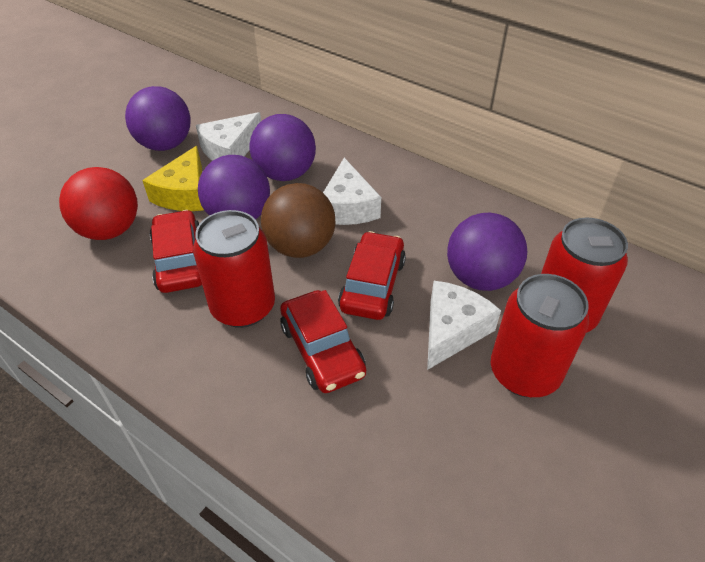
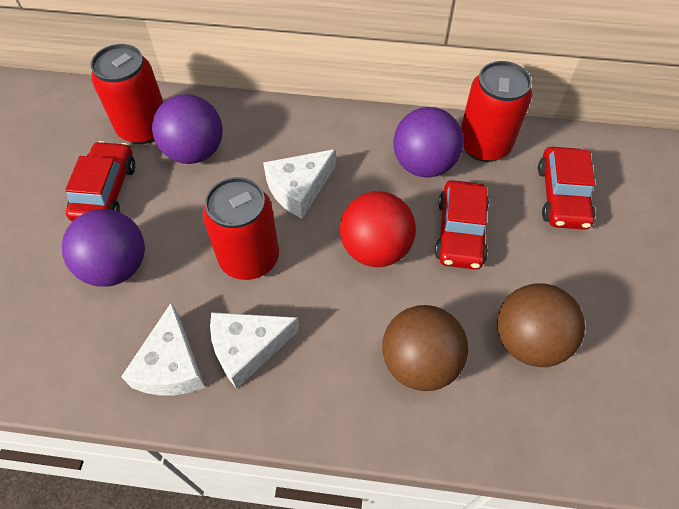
brown ball: 1 -> 2
purple ball: 4 -> 3
yellow cheese: 1 -> 0

